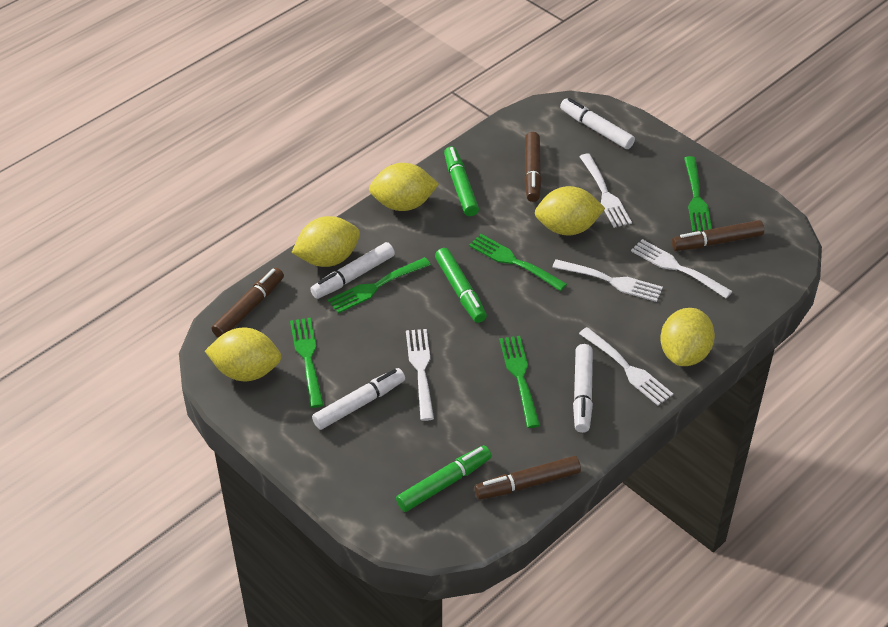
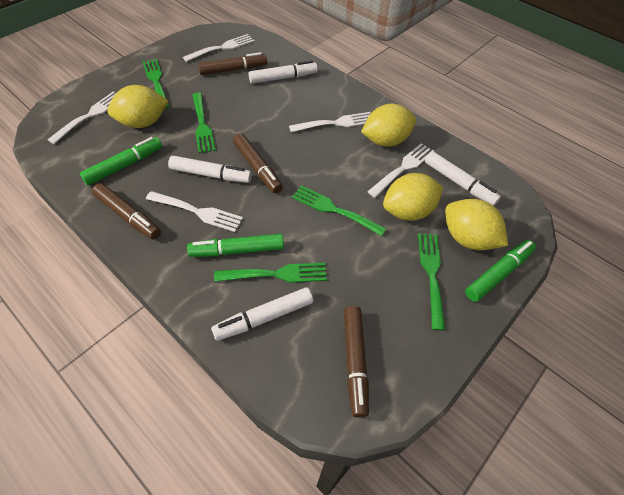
yellow lemon: 5 -> 4

